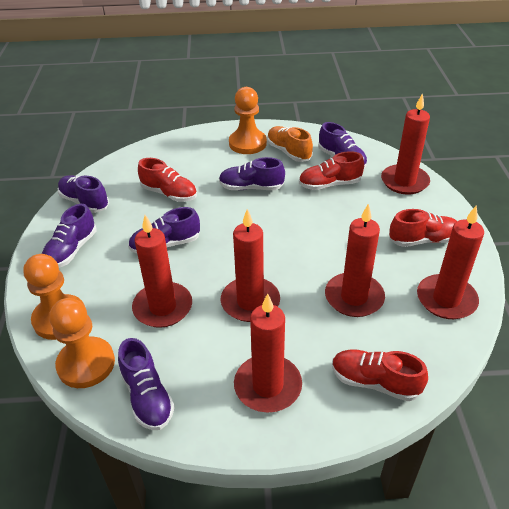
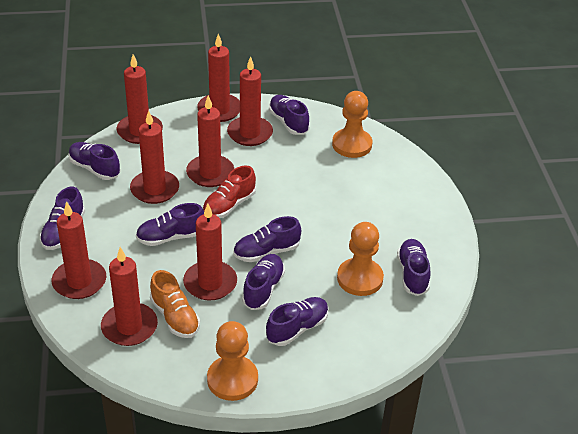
purple shoe: 6 -> 8
red candle: 6 -> 8
red shoe: 4 -> 1

